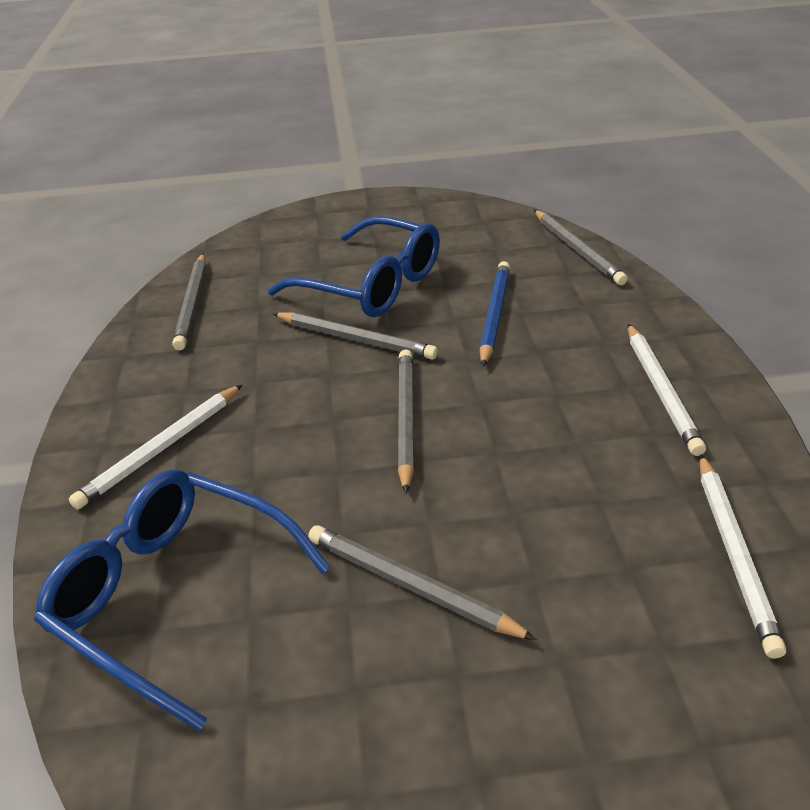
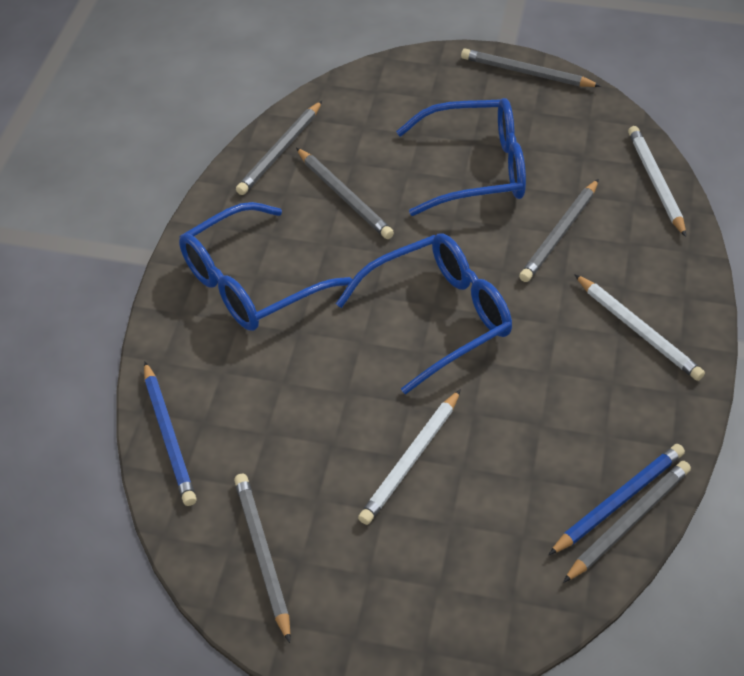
blue glasses: 2 -> 3
blue pencil: 1 -> 2
grey pencil: 5 -> 6

